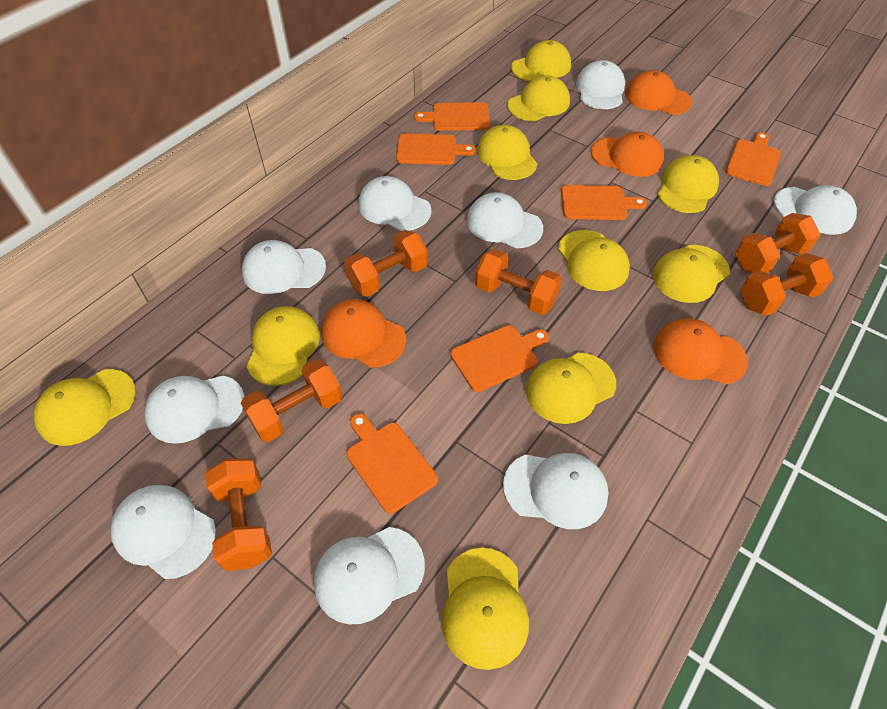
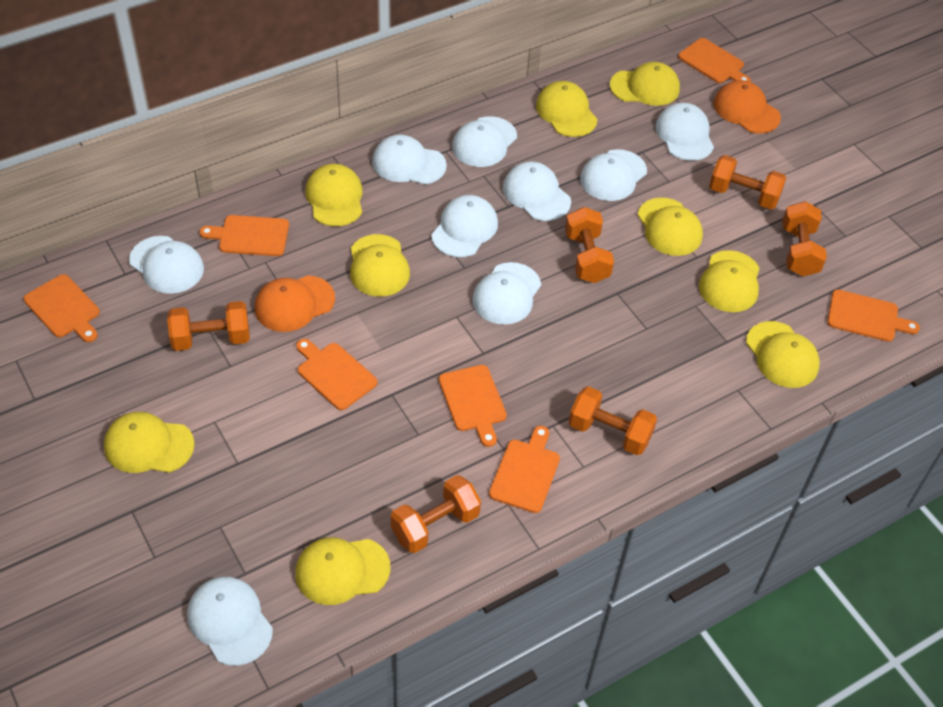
orange cap: 4 -> 2
orange cutting board: 6 -> 7
yellow cap: 10 -> 9

